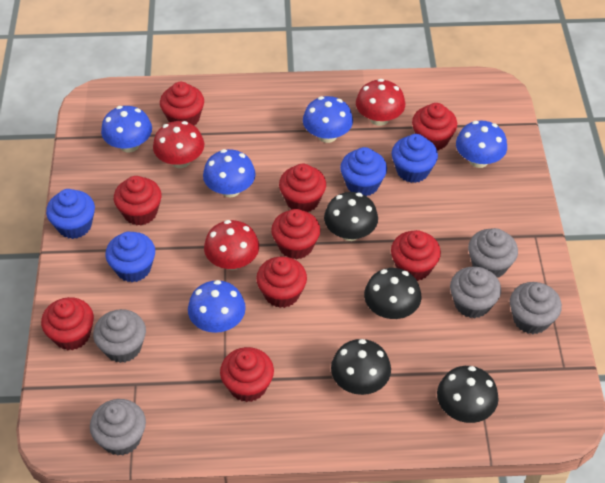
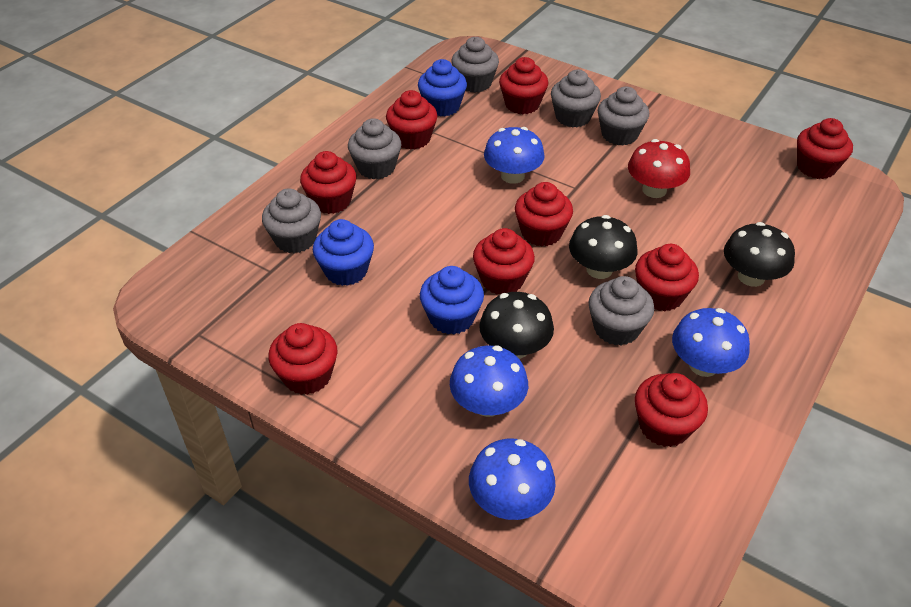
black mushroom: 4 -> 3
blue cupcake: 4 -> 3
blue mushroom: 5 -> 4
grey cupcake: 5 -> 6
red mushroom: 3 -> 1

